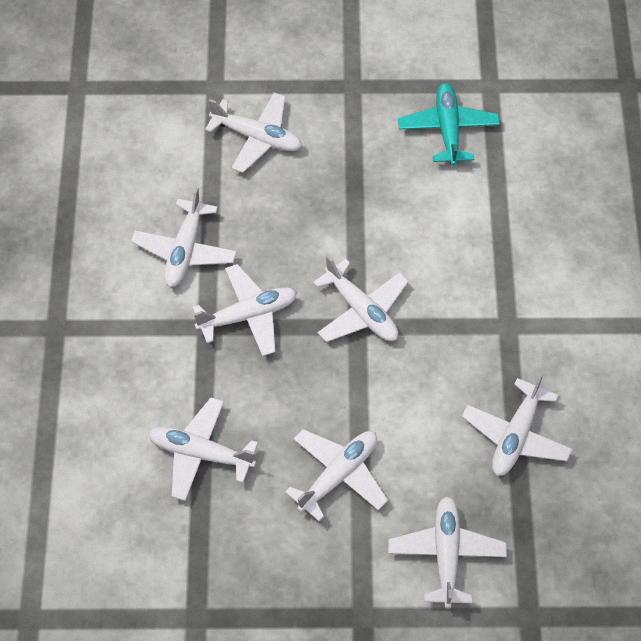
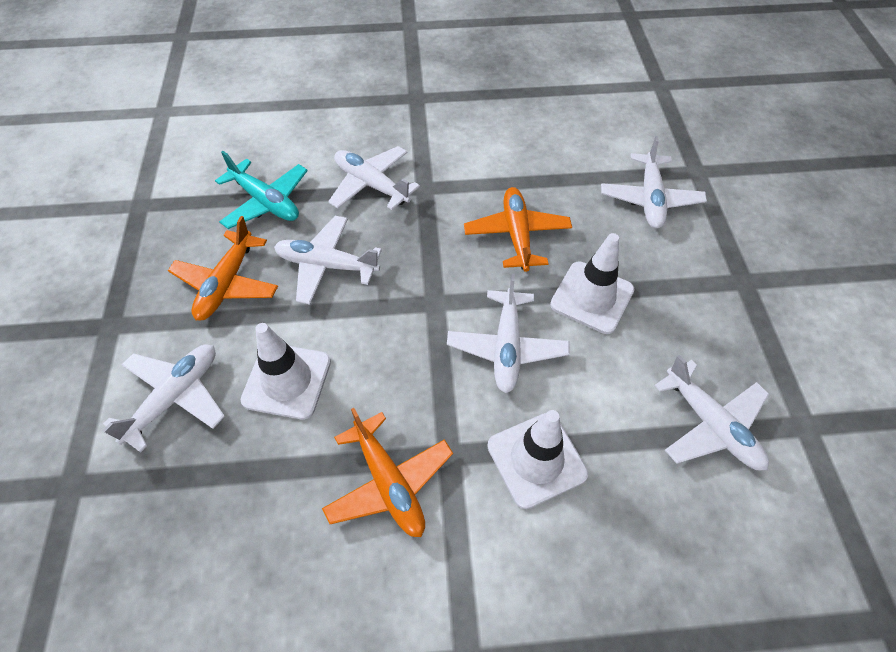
orange plane: 0 -> 3
white plane: 8 -> 6
white traffic cone: 0 -> 3

